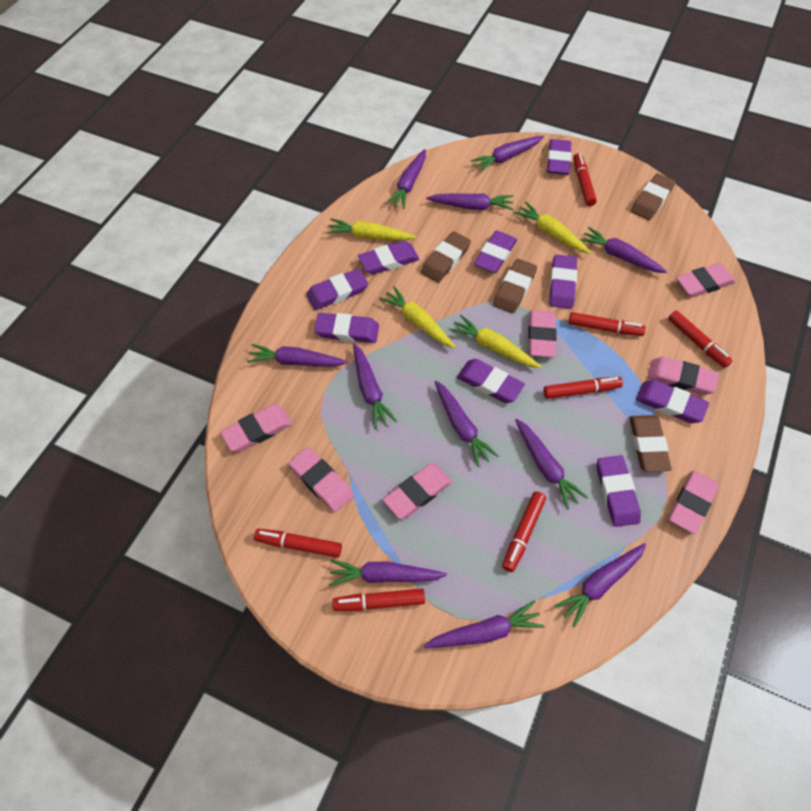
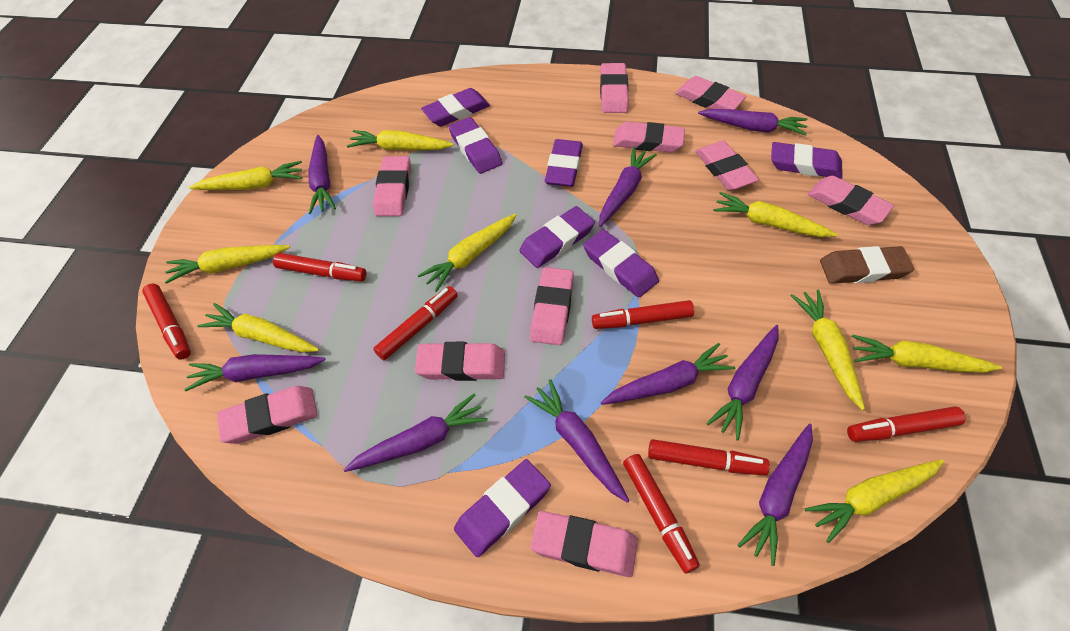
brown eraser: 4 -> 1
pink eraser: 7 -> 10
purple carrot: 11 -> 9
purple eraser: 9 -> 7
yellow carrot: 4 -> 9

